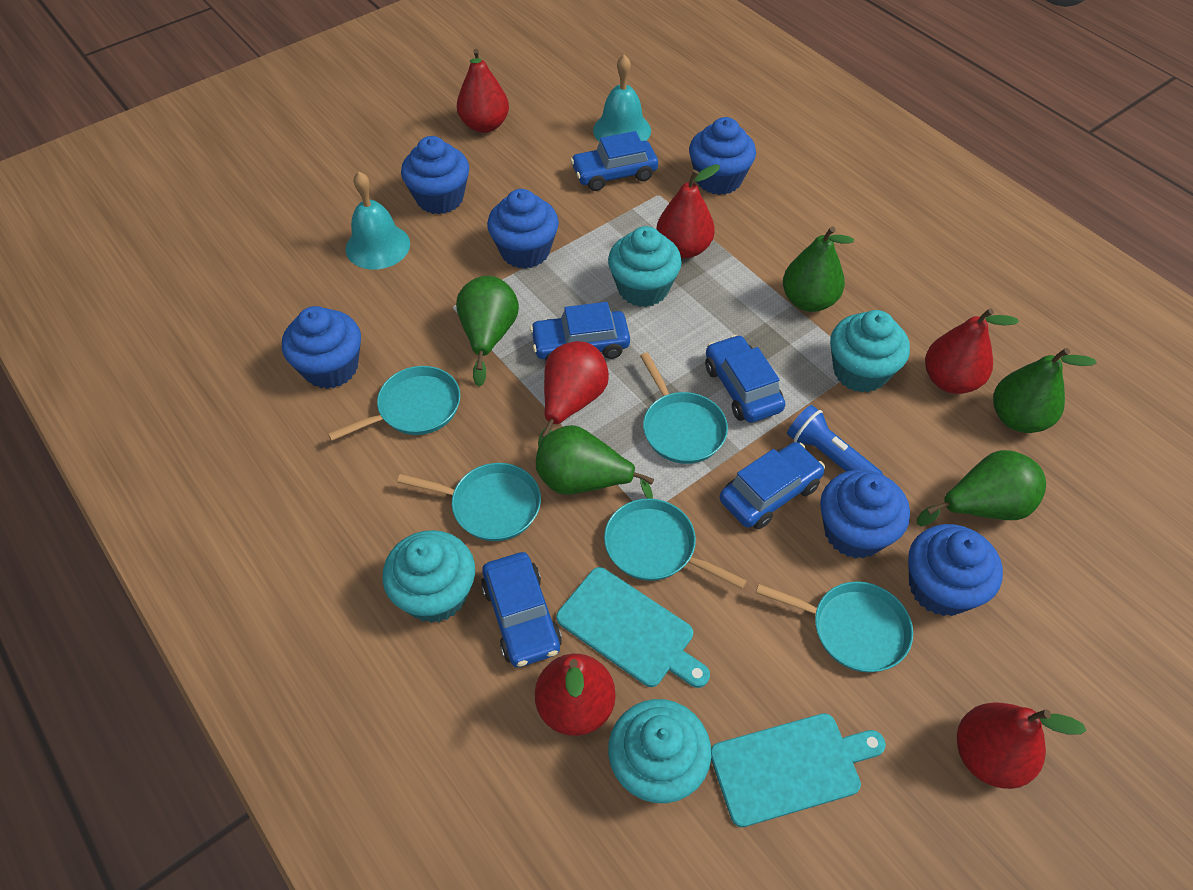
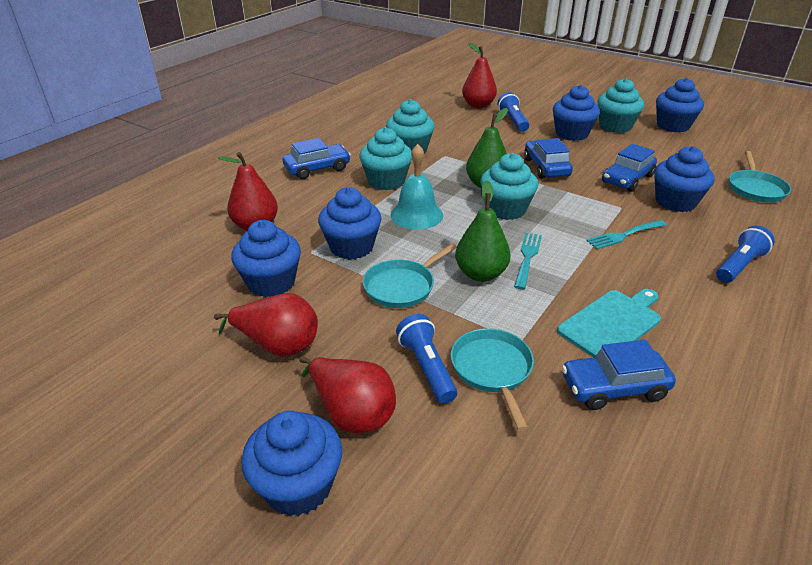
blue car: 5 -> 4
blue flashlight: 1 -> 3
green pear: 5 -> 2
red pear: 6 -> 4
turquoise bell: 2 -> 1
turquoise cutting board: 2 -> 1
turquoise fork: 0 -> 2
turquoise pan: 5 -> 3

